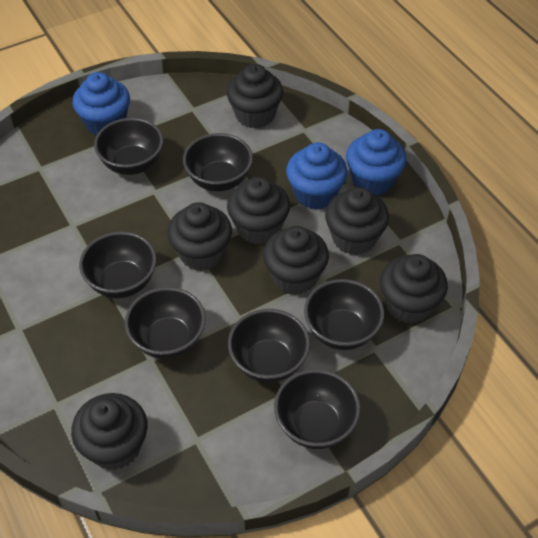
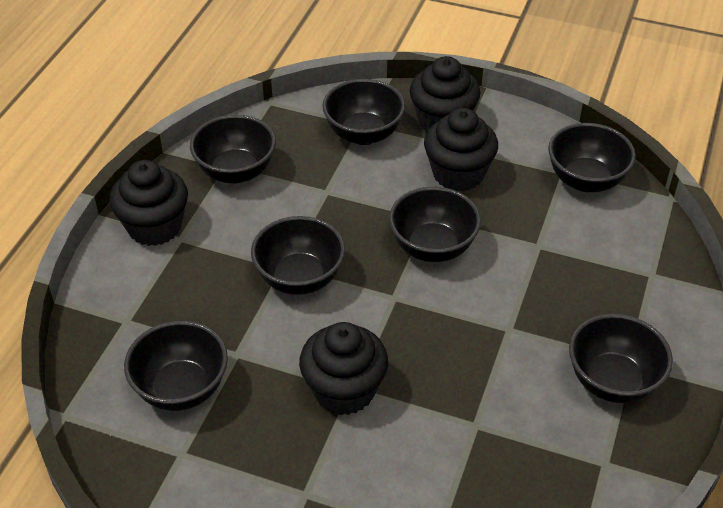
black cupcake: 7 -> 4
blue cupcake: 3 -> 0

